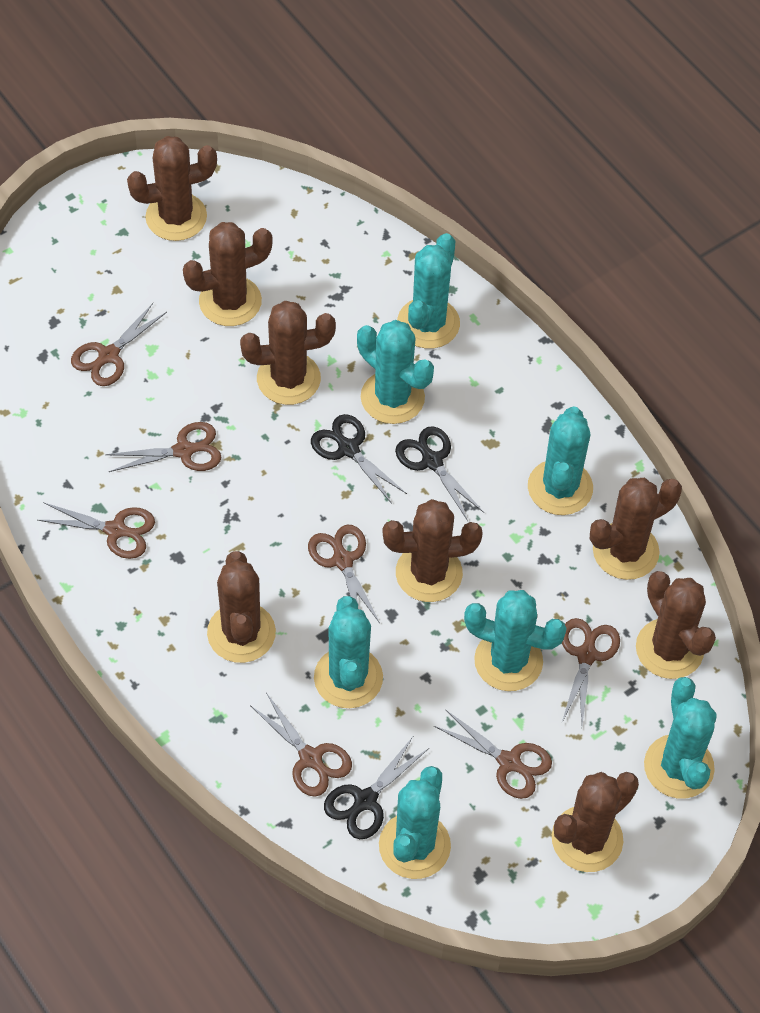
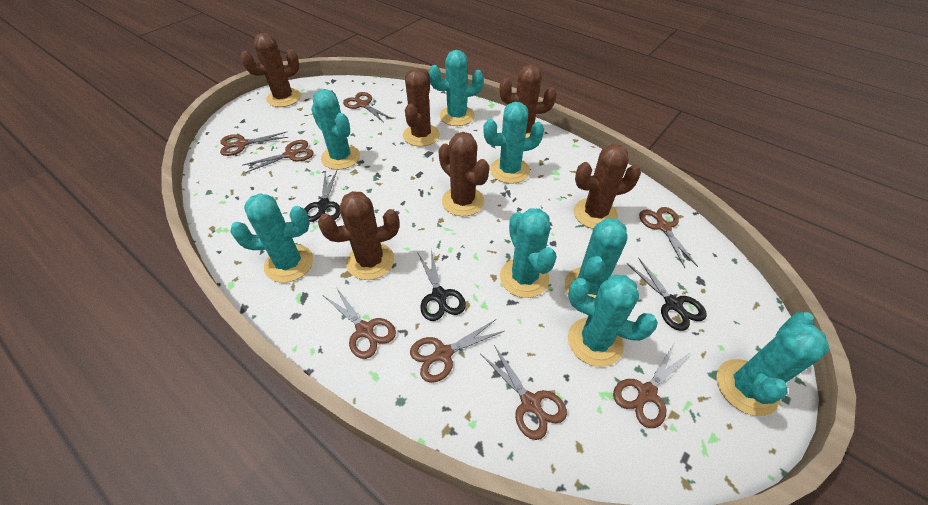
brown cactus: 8 -> 6
brown scissors: 7 -> 8
turquoise cactus: 7 -> 8

